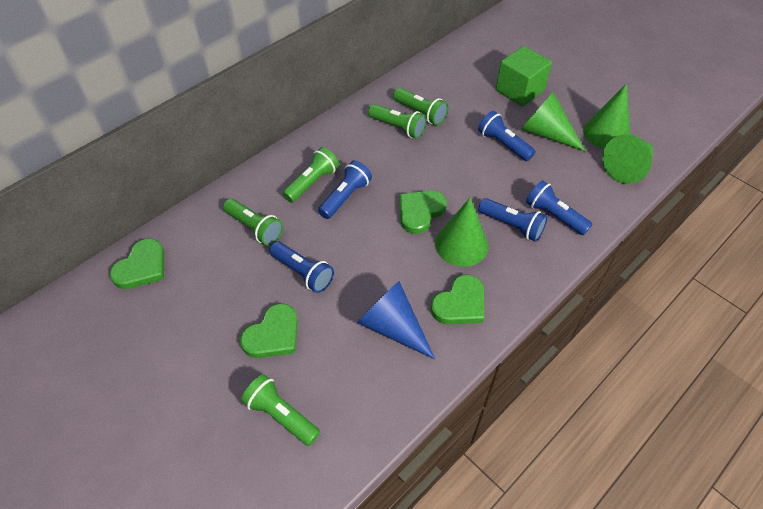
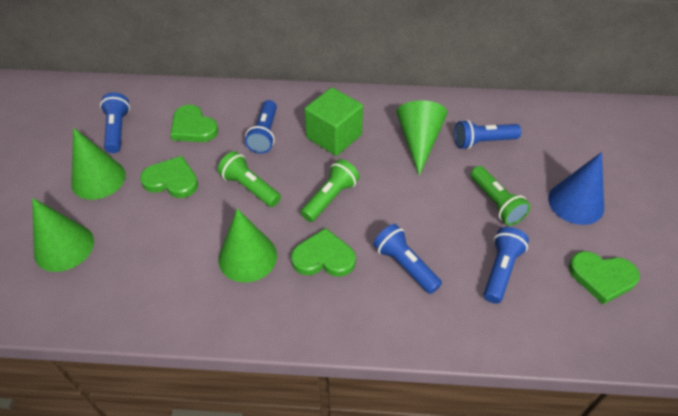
green flashlight: 5 -> 3

